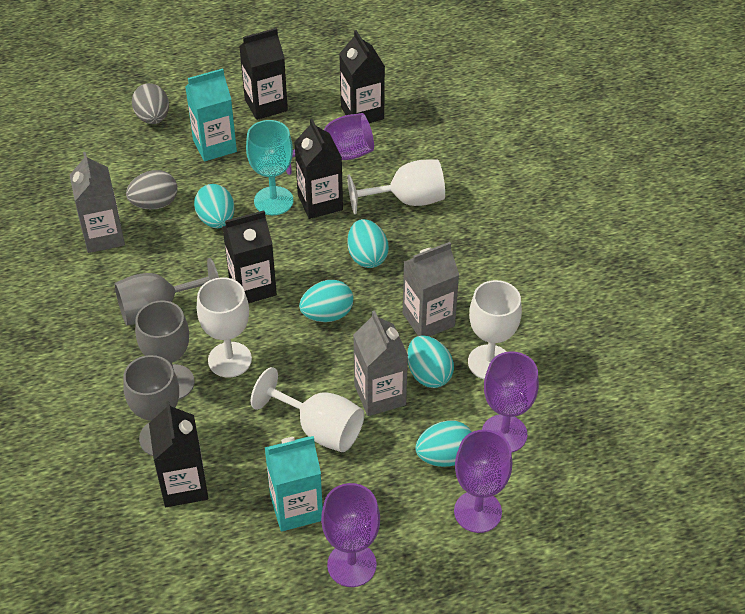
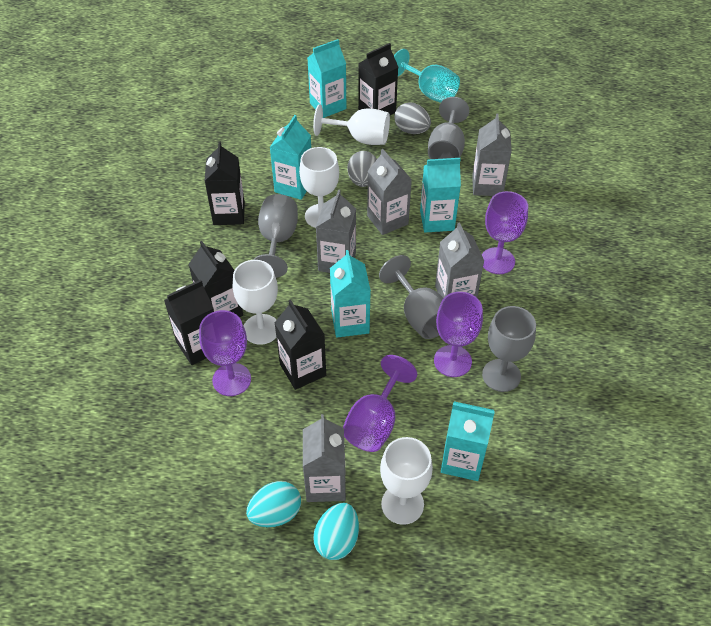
grey carton: 3 -> 5
grey goblet: 3 -> 4
turquoise carton: 2 -> 5
turquoise egg: 5 -> 2

